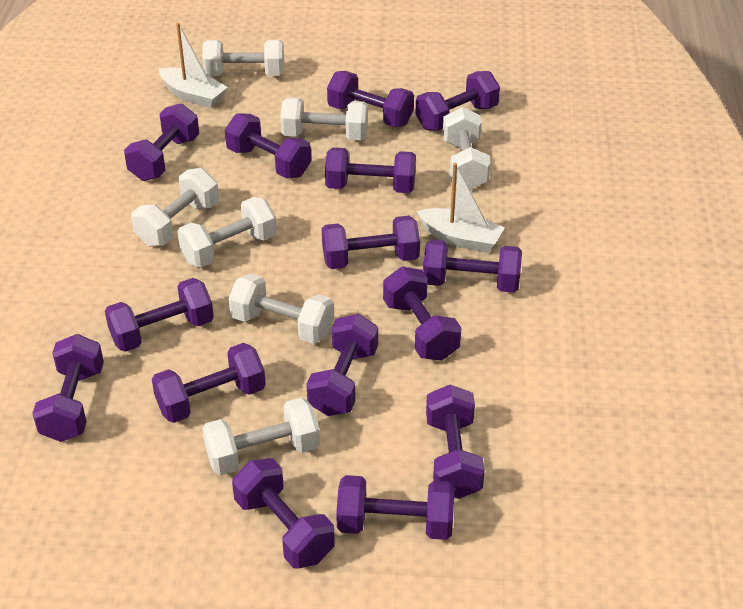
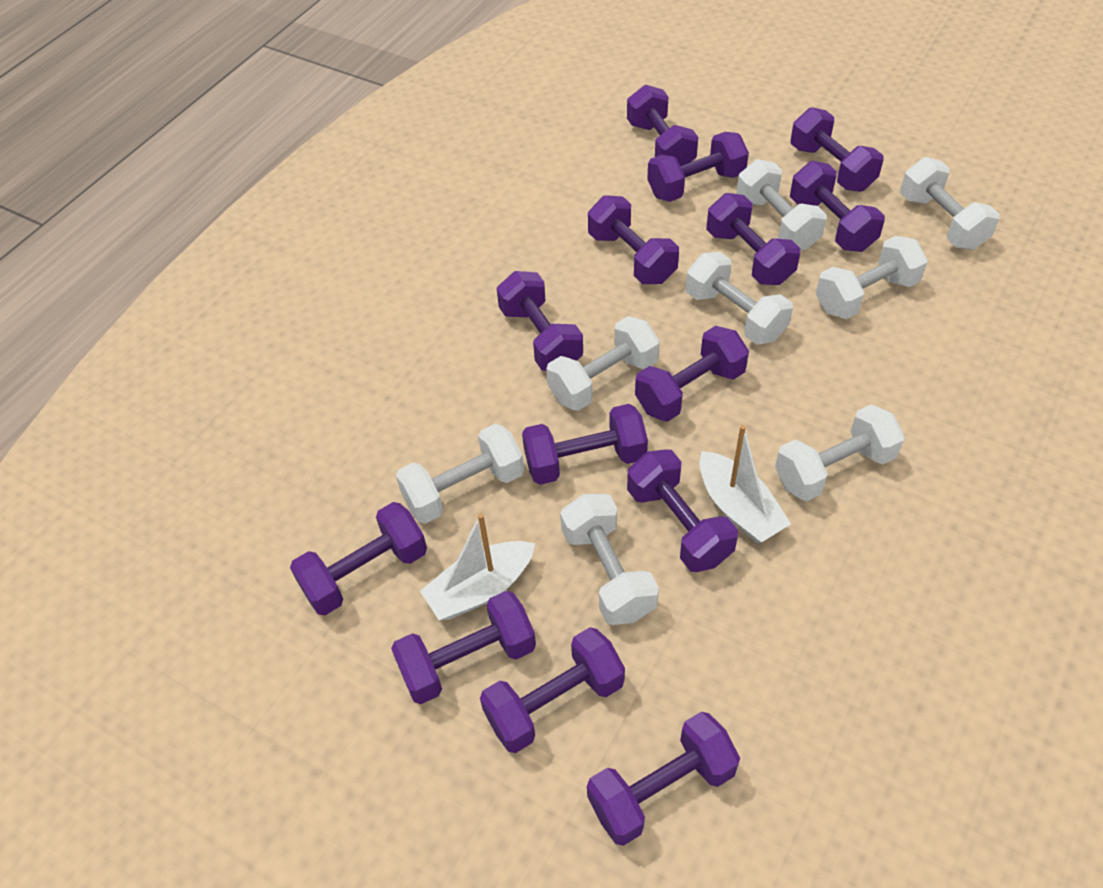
purple dumbbell: 15 -> 14
white dumbbell: 7 -> 8

